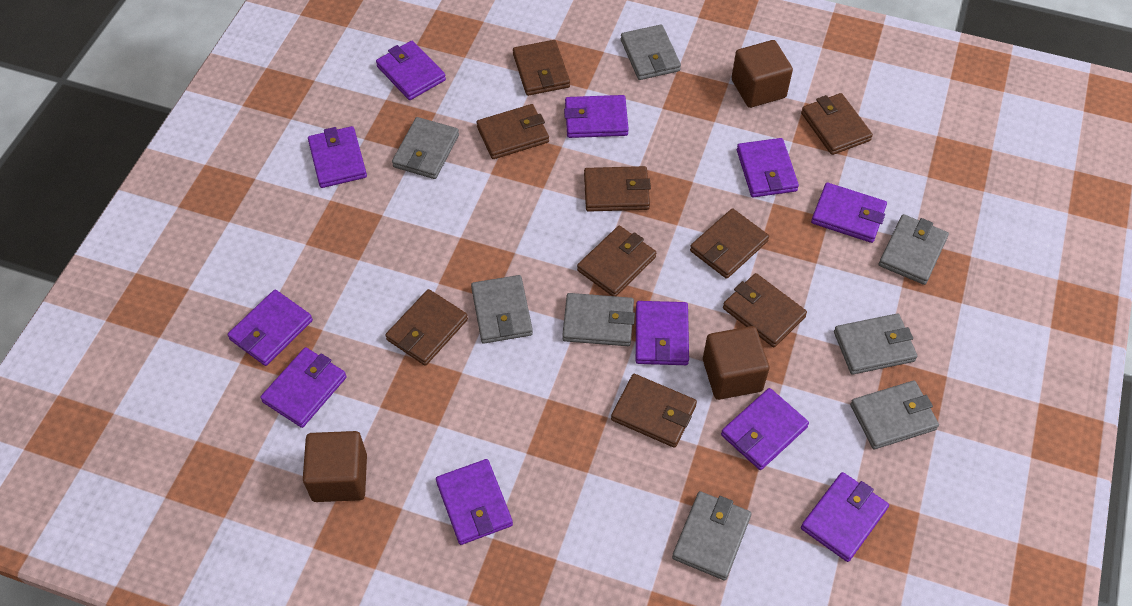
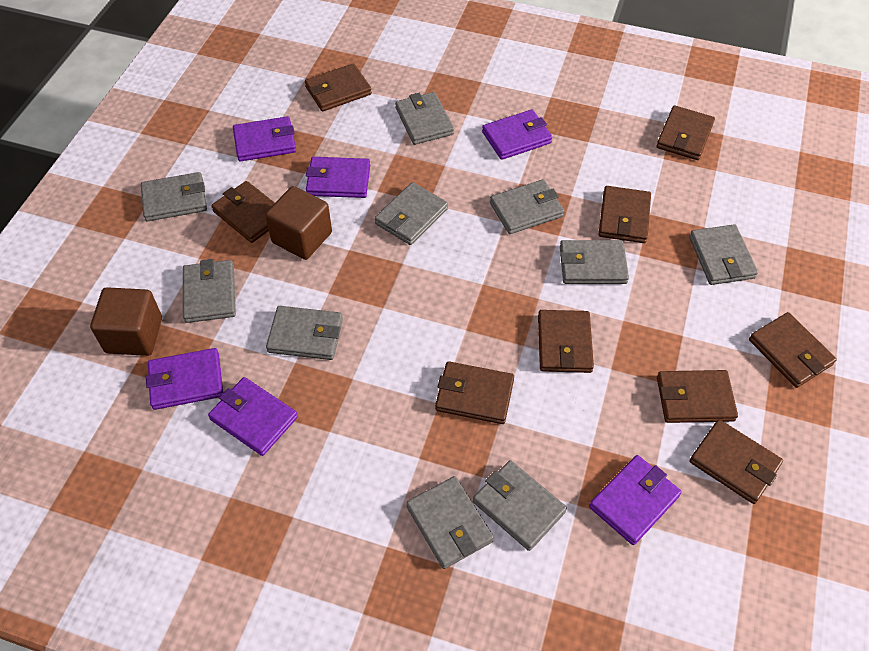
brown cube: 3 -> 2
grey wallet: 8 -> 10
purple wallet: 11 -> 6

